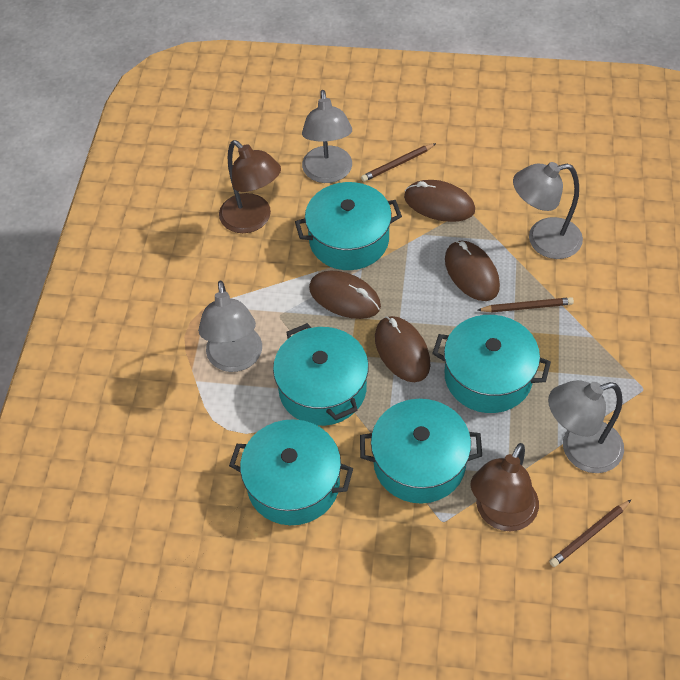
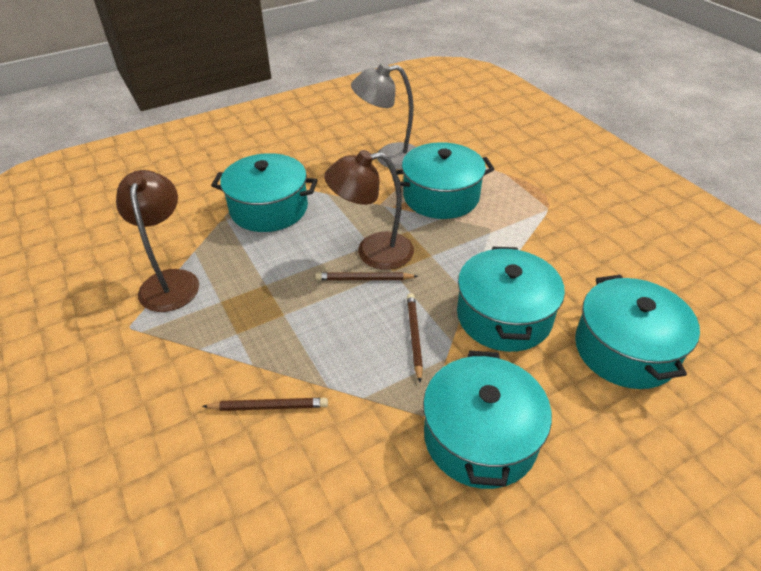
brown mouse: 4 -> 0
grey lamp: 4 -> 1

